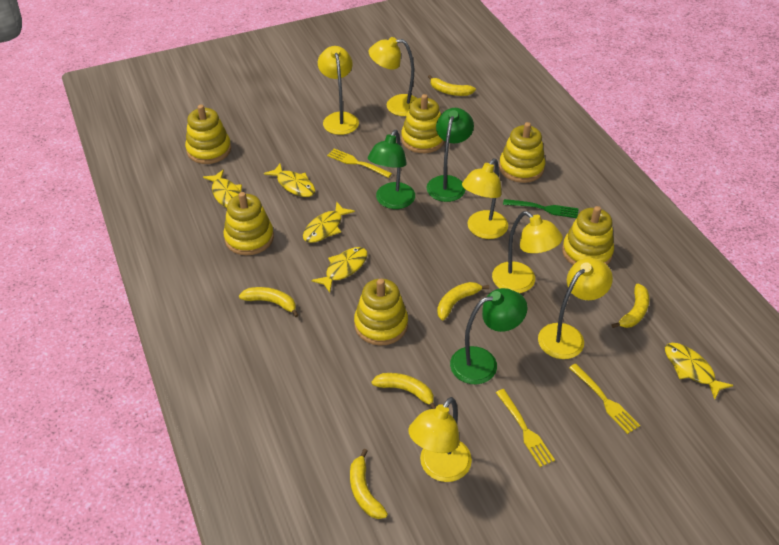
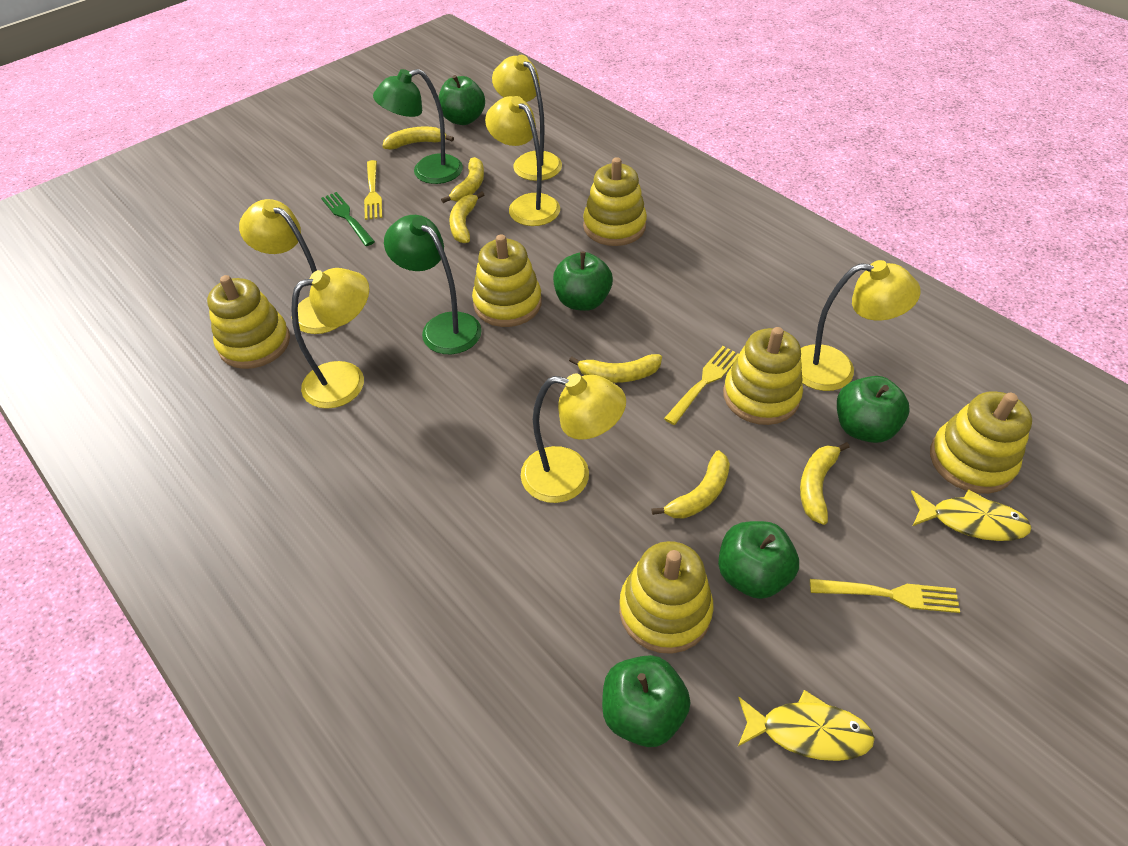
green apple: 0 -> 5
green lamp: 3 -> 2
yellow fish: 5 -> 2

